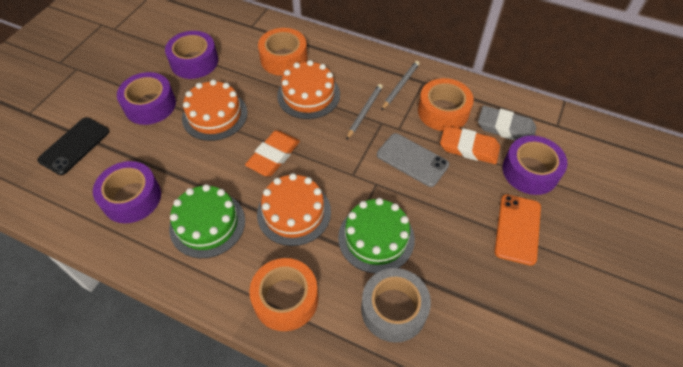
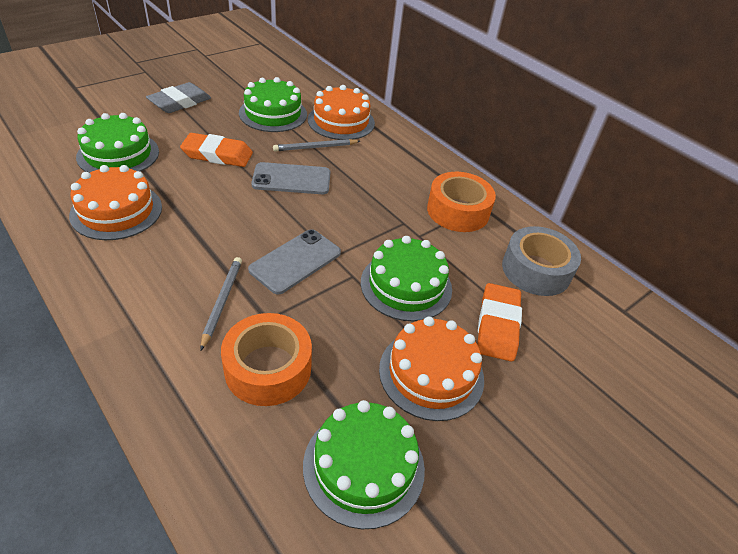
black phone: 1 -> 0
green cake: 2 -> 4
grey phone: 1 -> 2
orange phone: 1 -> 0
orange tape: 3 -> 2
purple tape: 4 -> 0

